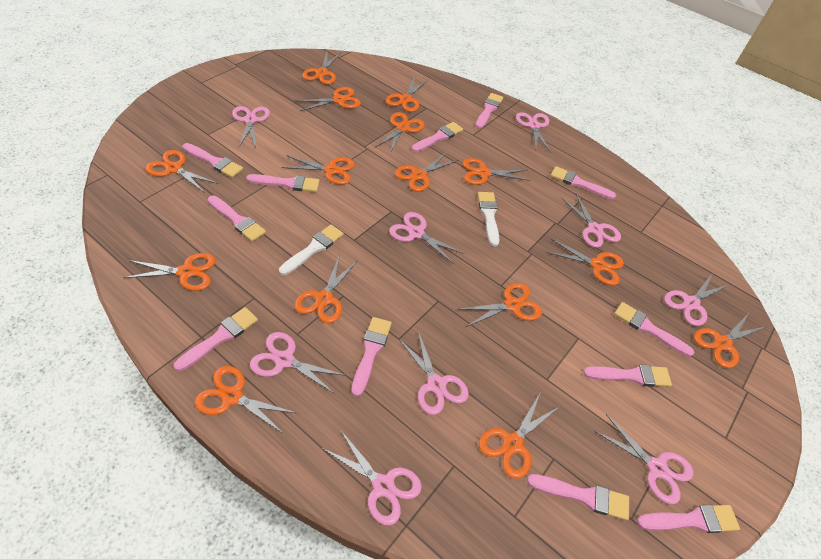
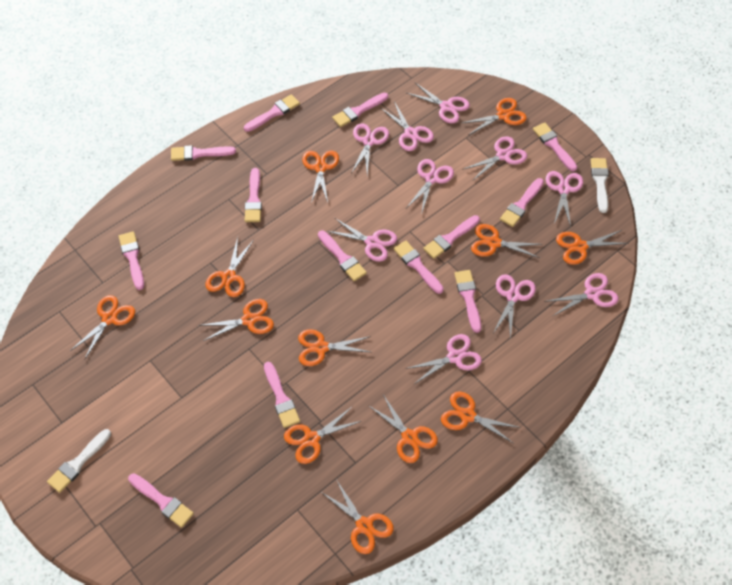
orange scissors: 15 -> 12
pink brush: 12 -> 13
pink scissors: 9 -> 10

